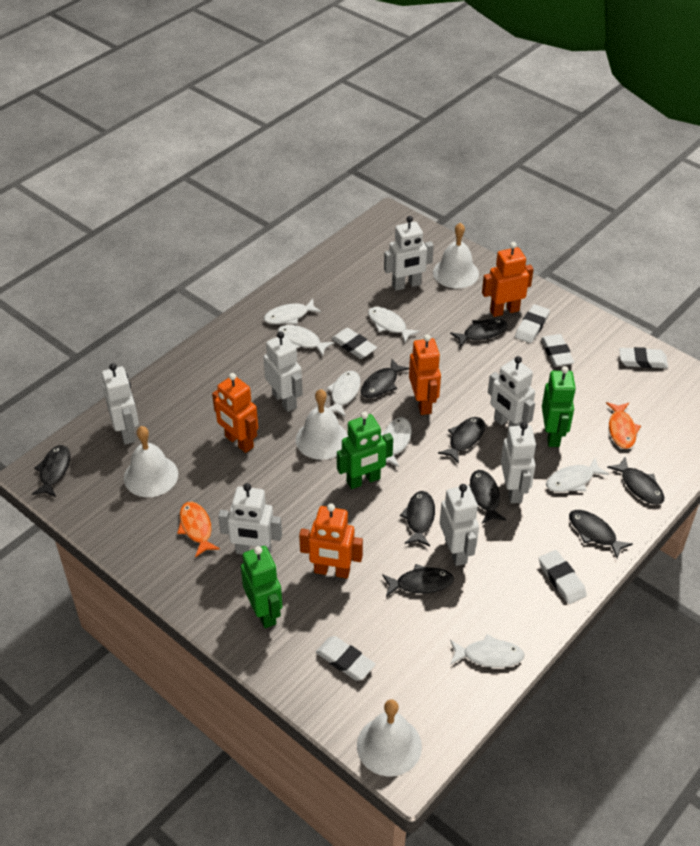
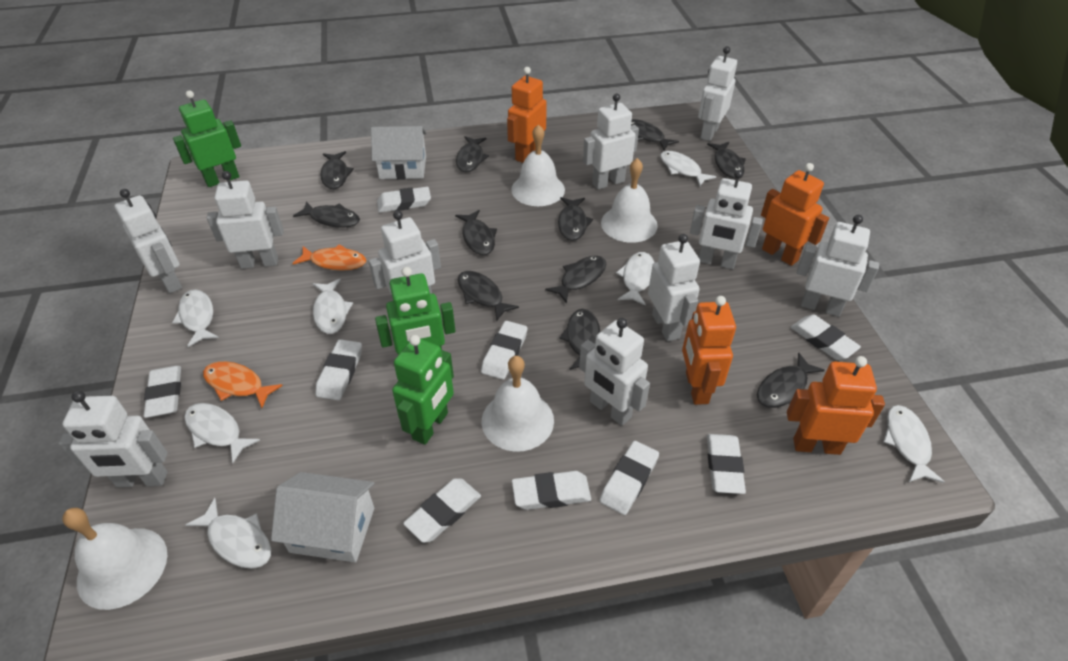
black fish: 9 -> 11
white eraser: 6 -> 9
white house: 0 -> 2
white robot: 7 -> 10

